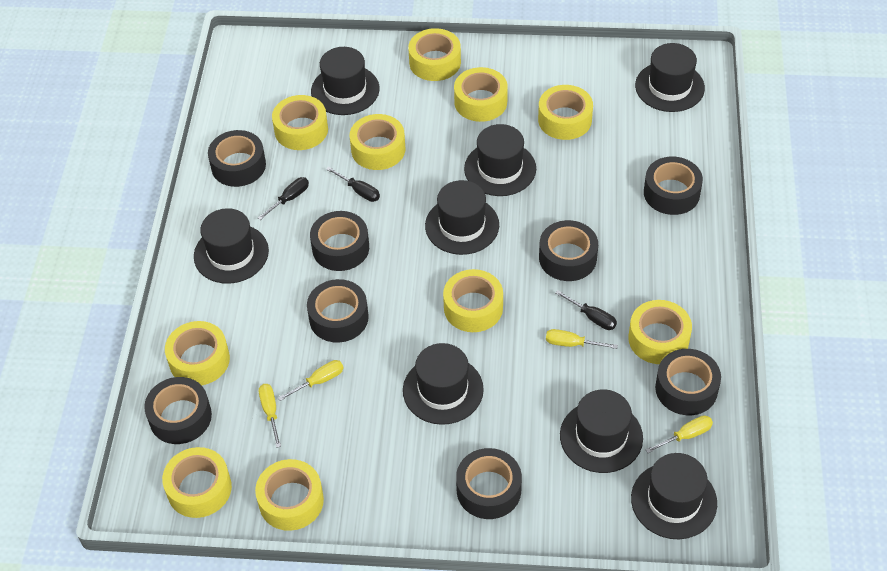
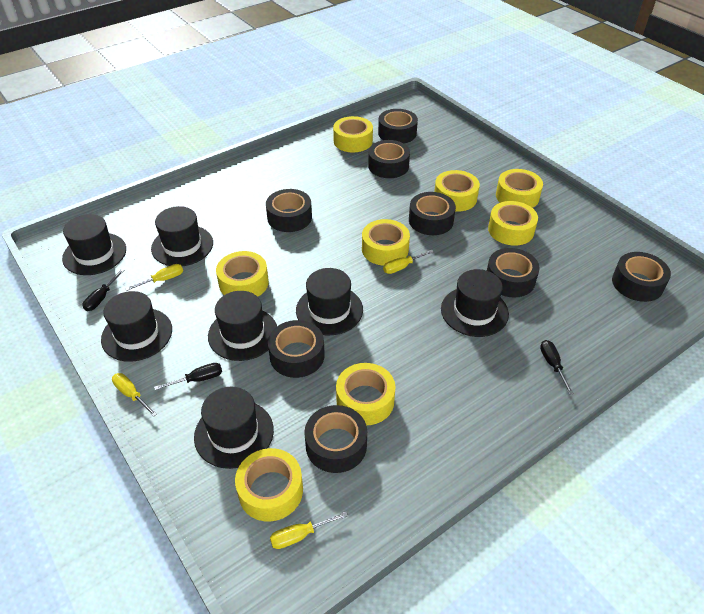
black hat: 8 -> 7
yellow tape: 10 -> 8

